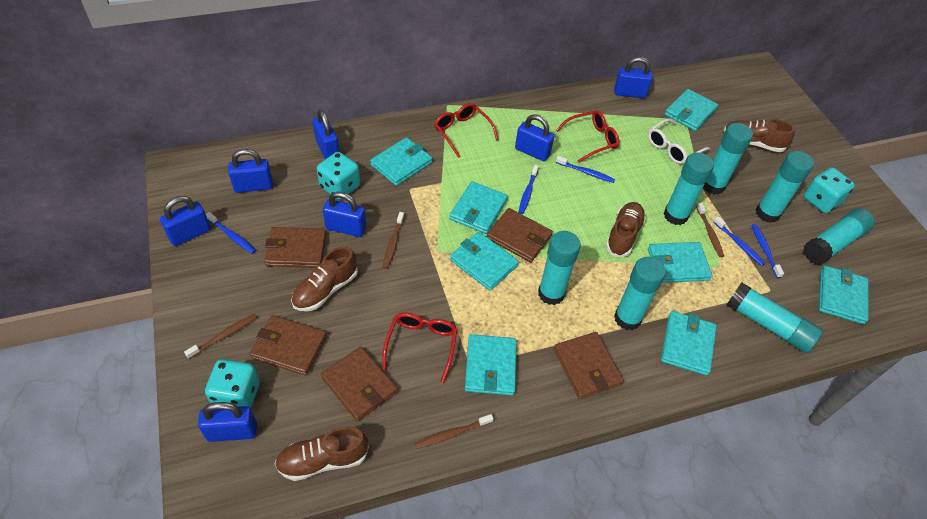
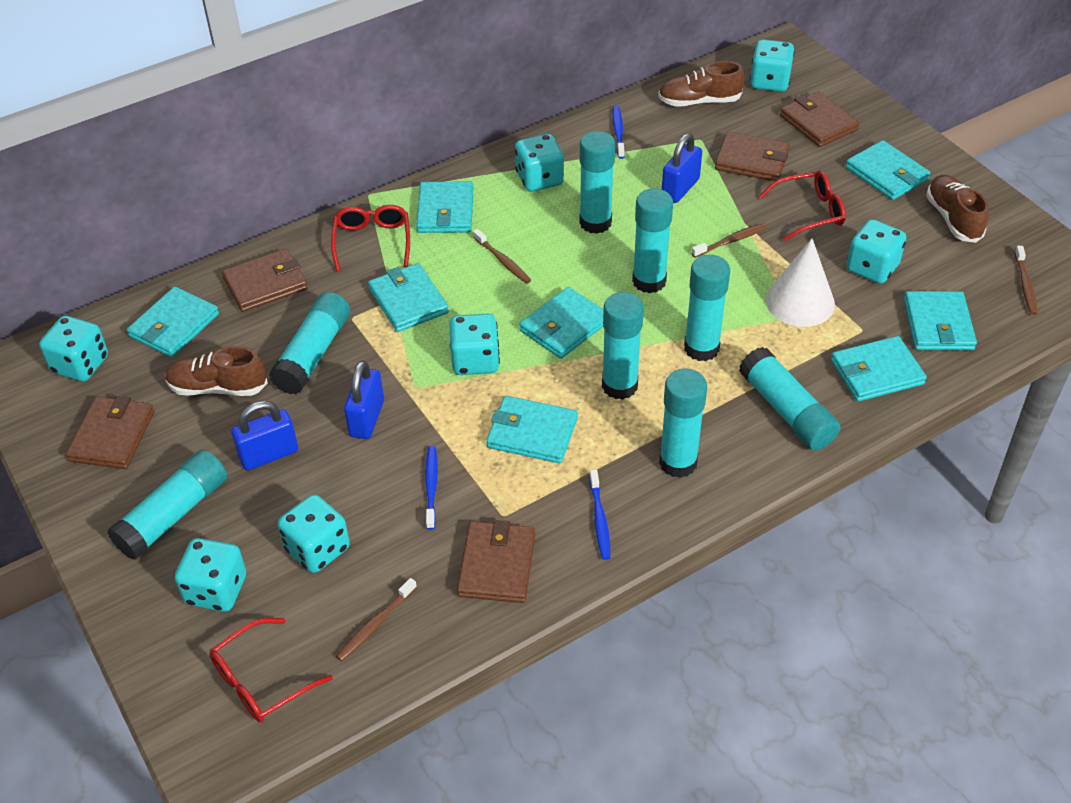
blue padlock: 7 -> 3
blue toothbrush: 5 -> 3
brown shoe: 4 -> 3
turquoise dice: 3 -> 7
turquoise glue stick: 7 -> 8
white cone: 0 -> 1
white glasses: 1 -> 0

